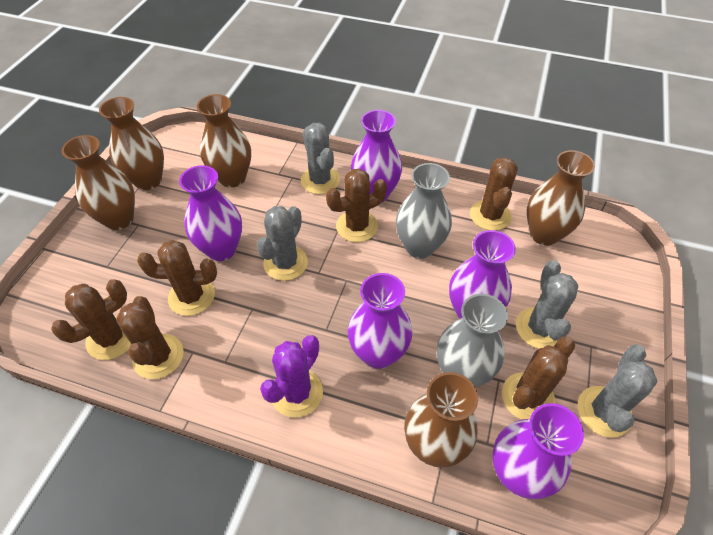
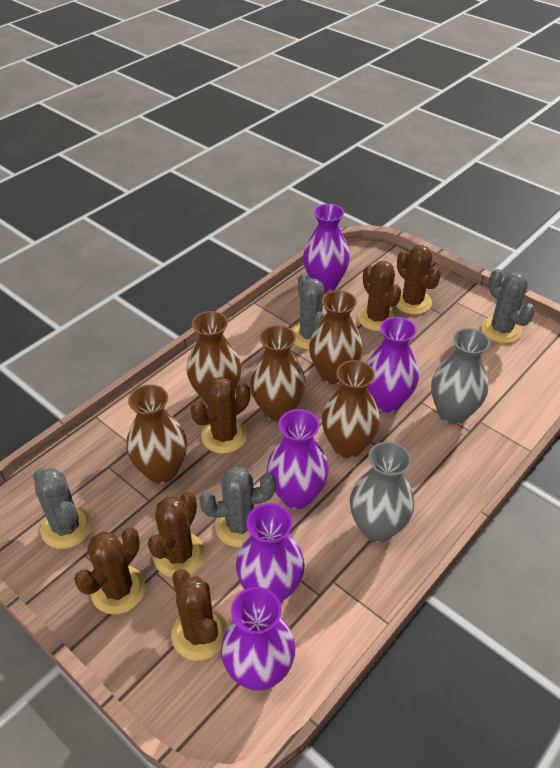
purple cactus: 1 -> 0

